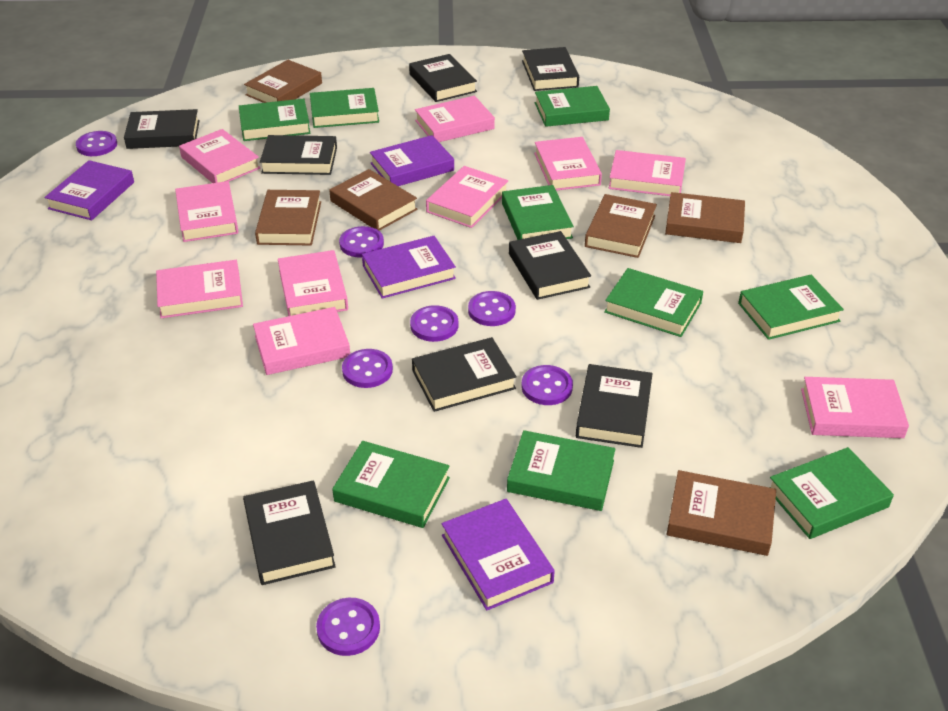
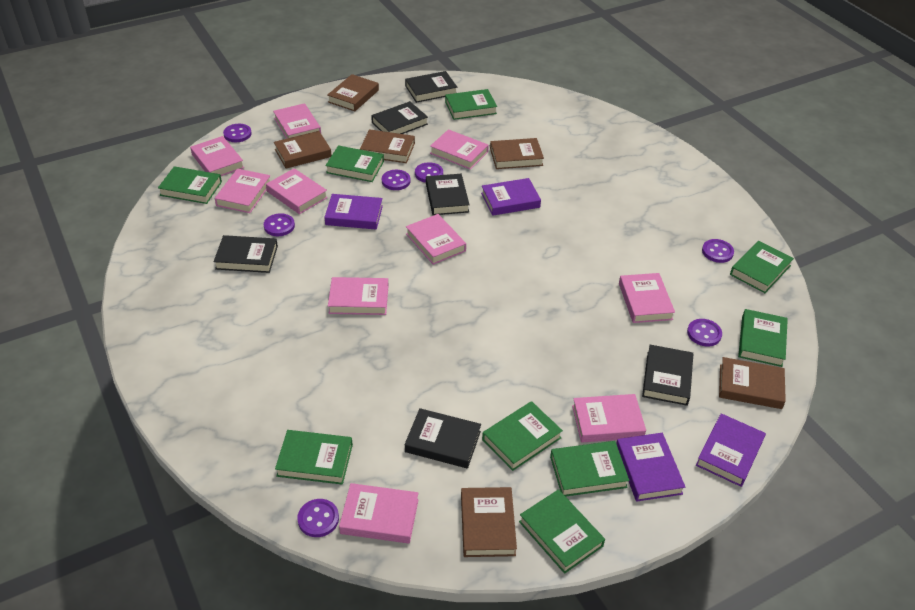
black book: 8 -> 6

